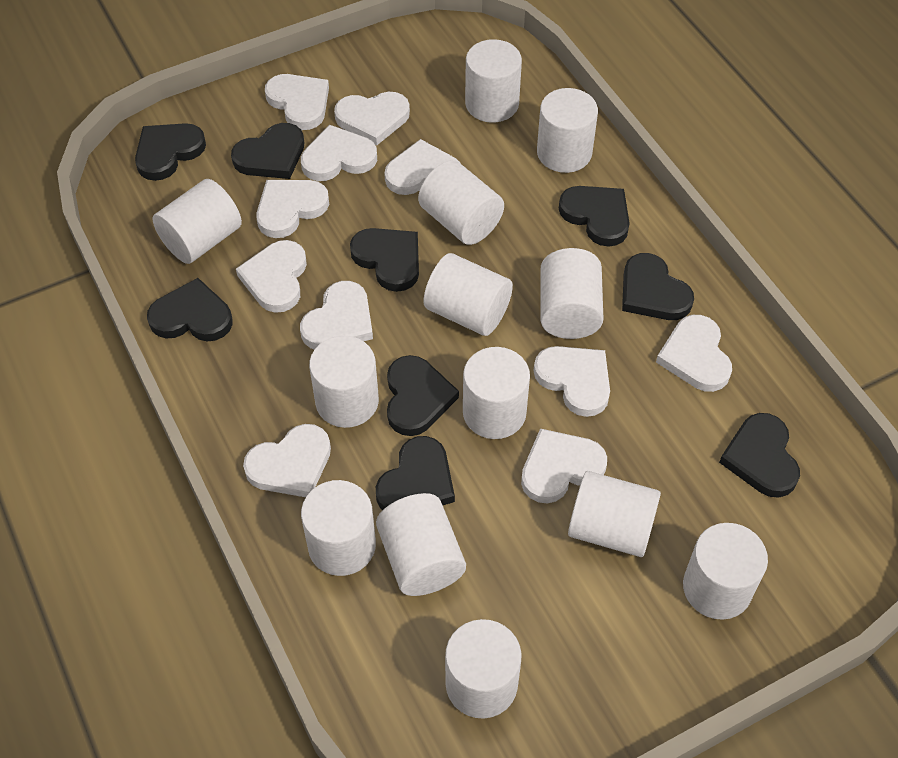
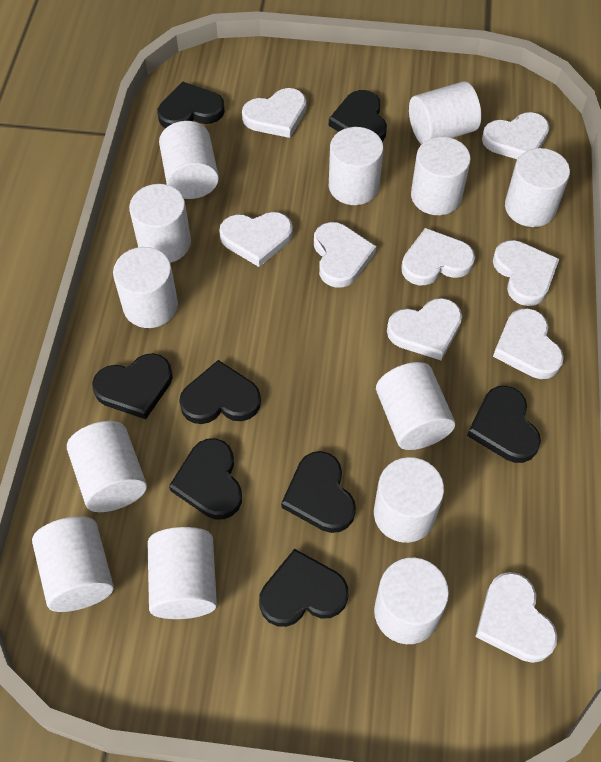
black heart: 9 -> 8
white heart: 11 -> 9

